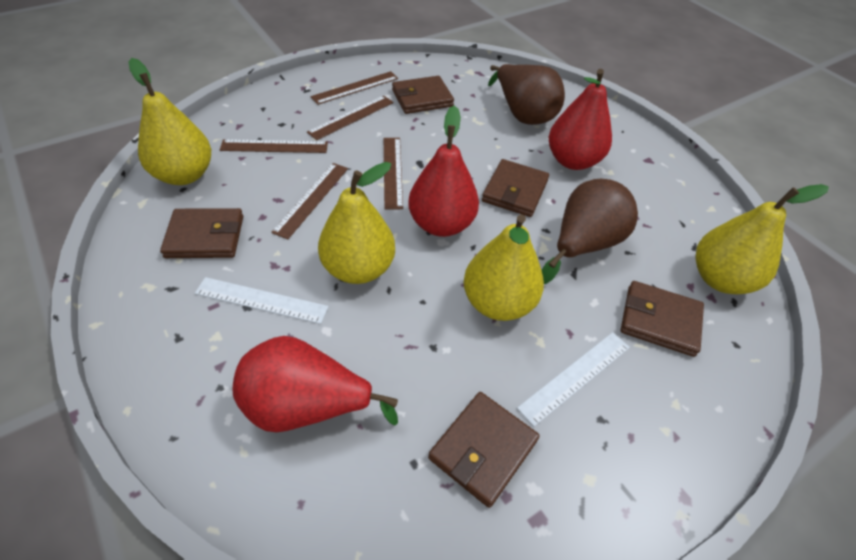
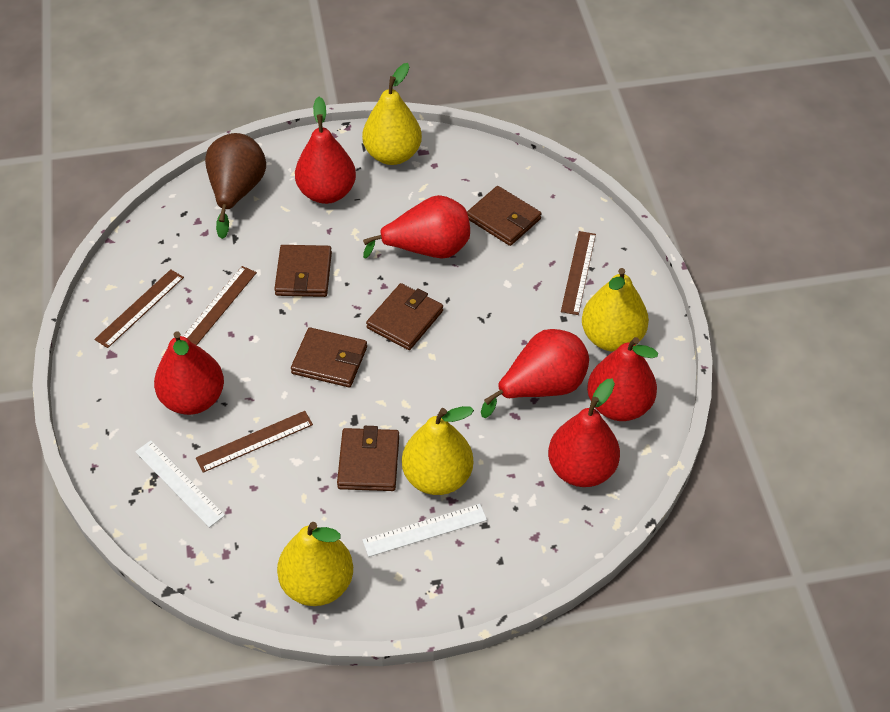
brown pear: 2 -> 1
brown ruler: 5 -> 4
red pear: 3 -> 6

